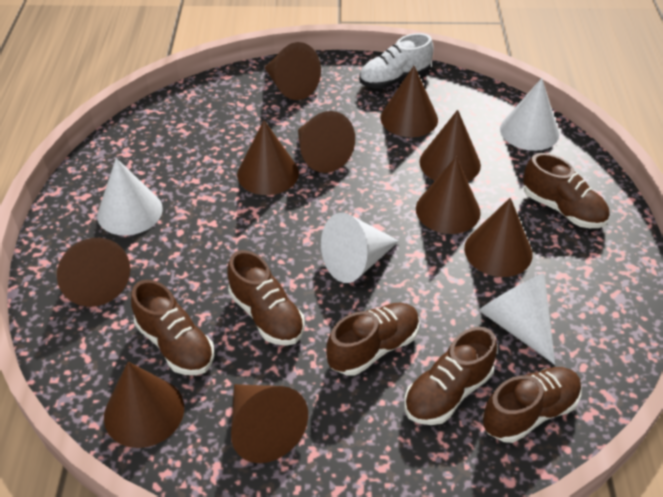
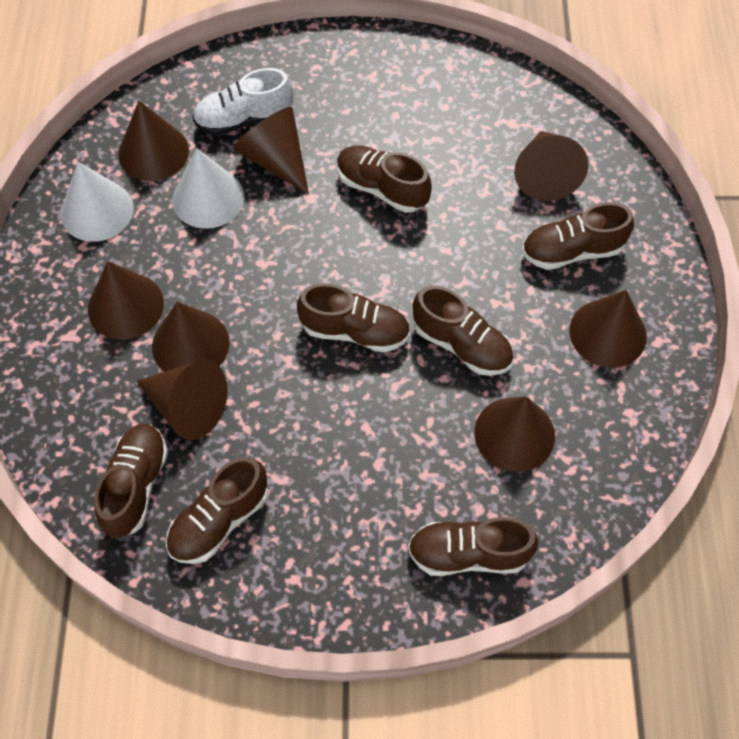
brown cone: 10 -> 8
brown shoe: 6 -> 7
white cone: 4 -> 2

